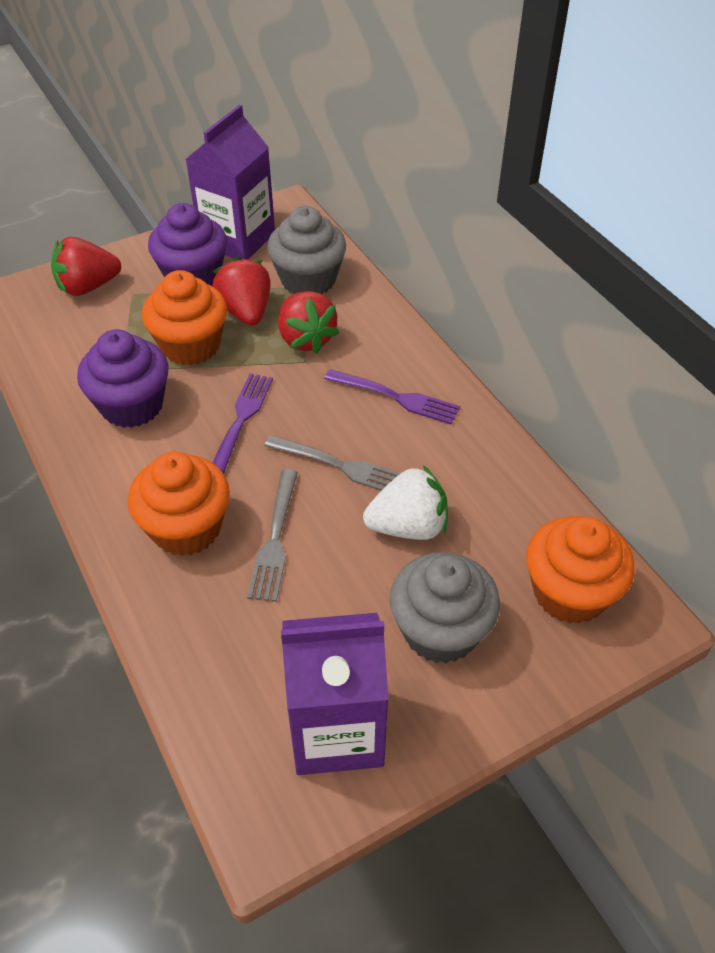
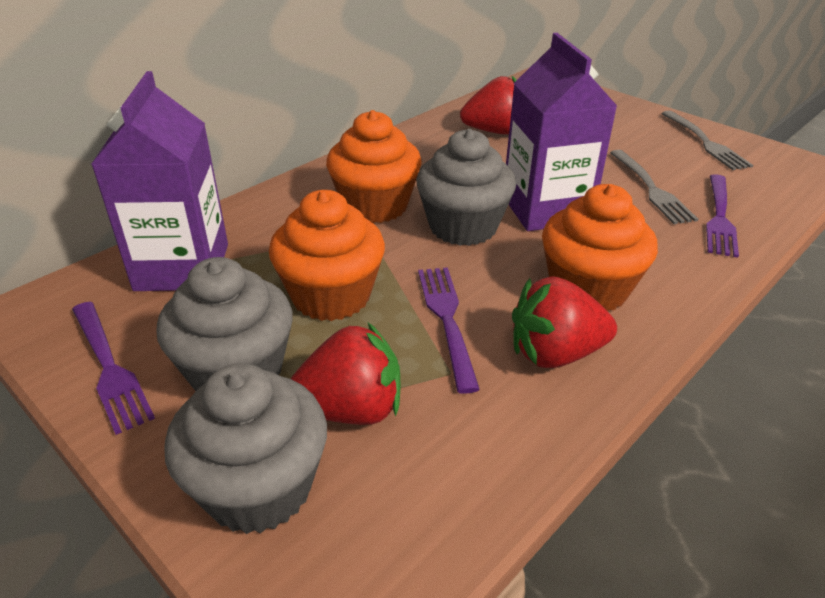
grey cupcake: 2 -> 3
purple cupcake: 2 -> 0
purple fork: 2 -> 3
white strawberry: 1 -> 0

